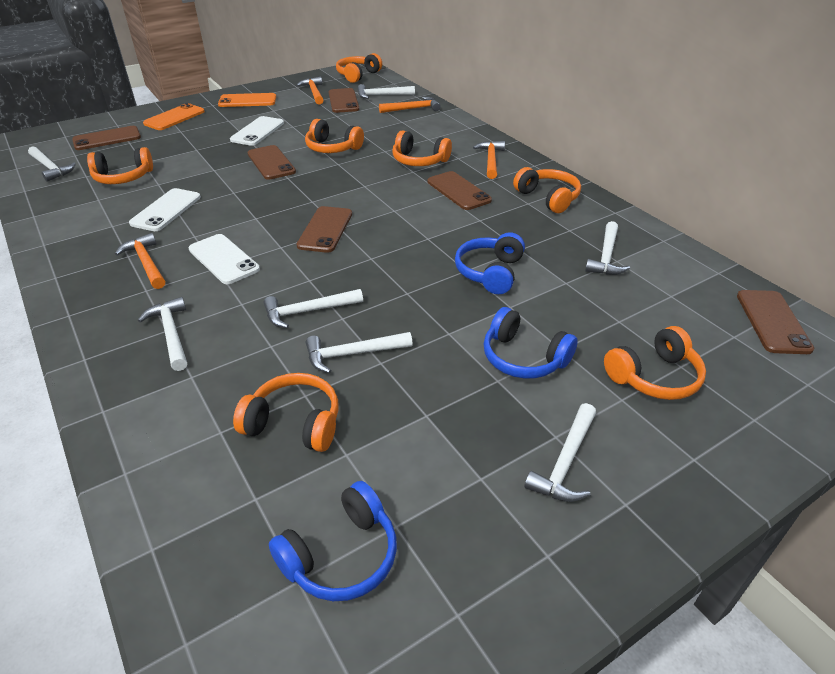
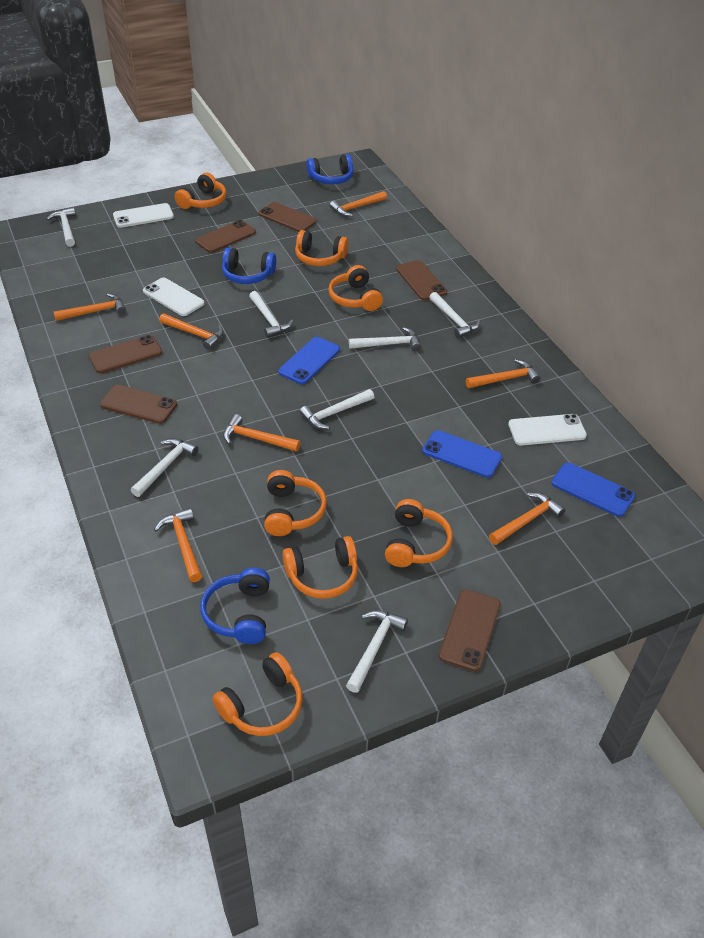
blue phone: 0 -> 3
orange hammer: 4 -> 7
orange phone: 2 -> 0

